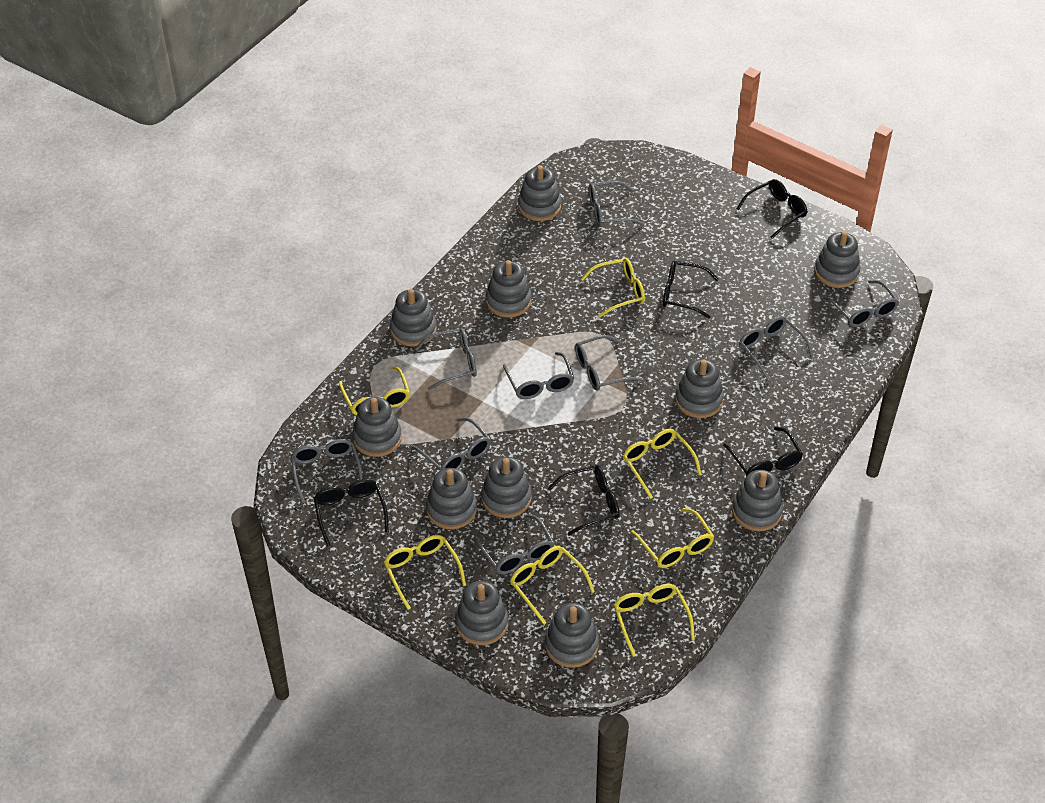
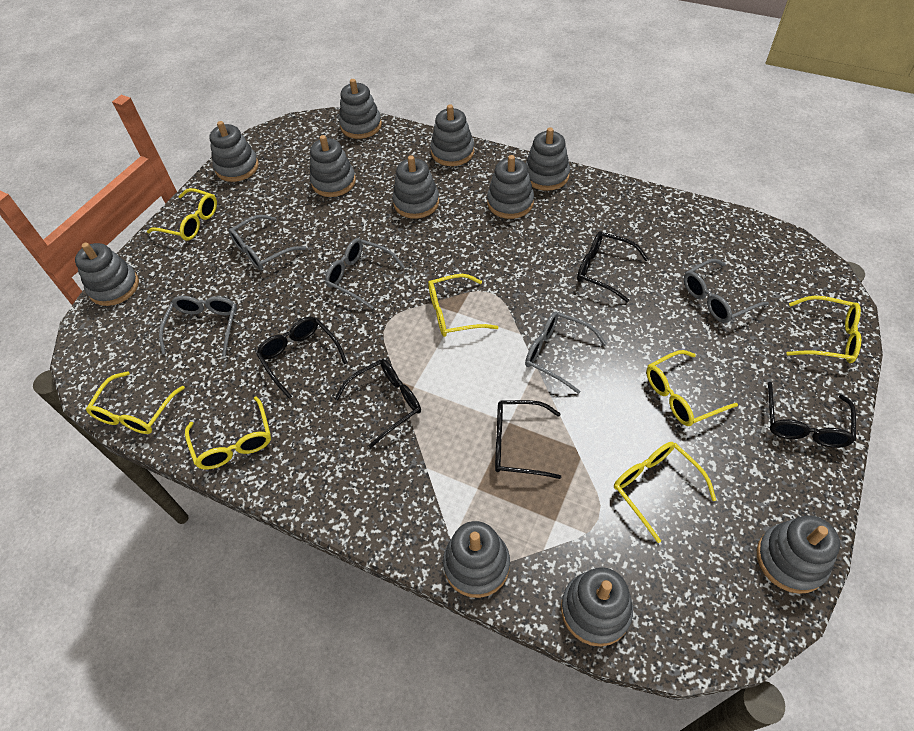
grey glasses: 9 -> 5

